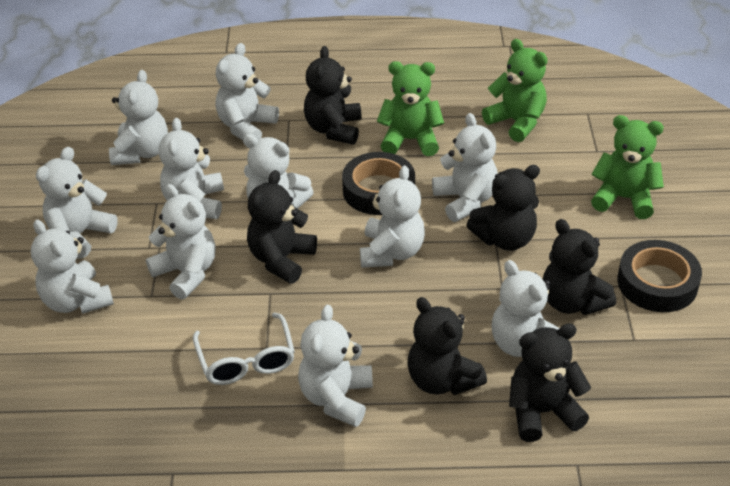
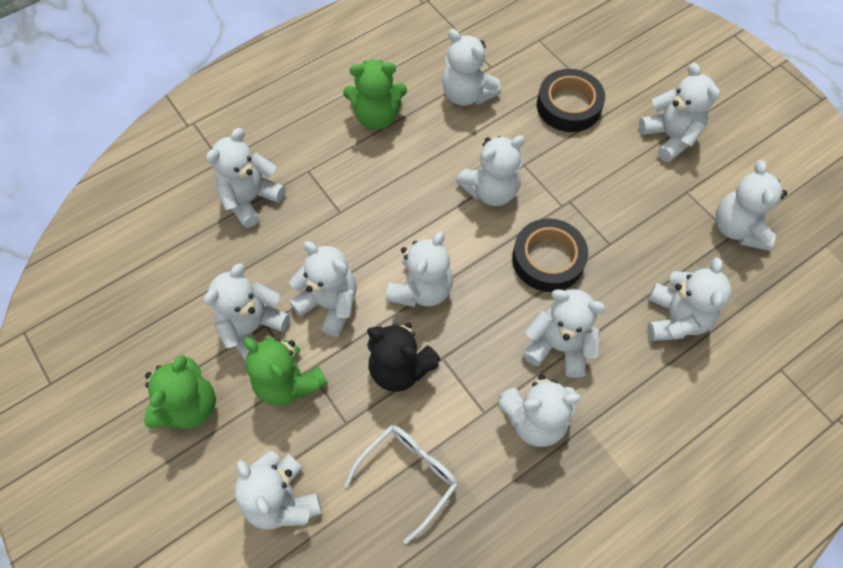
black teddy bear: 6 -> 1
white teddy bear: 11 -> 12

